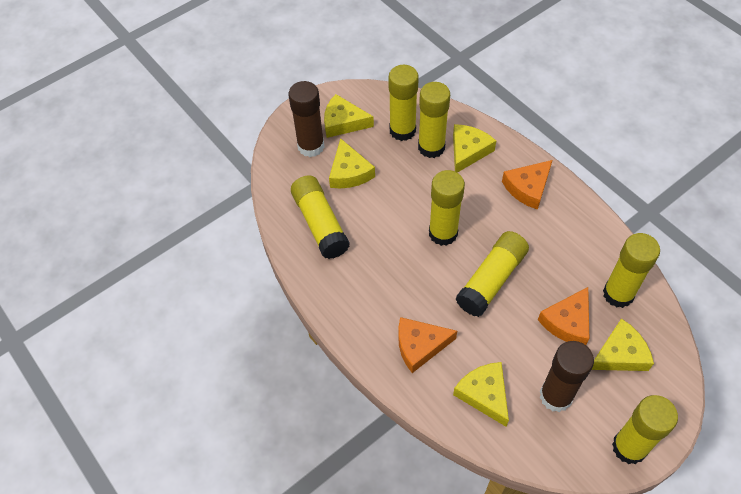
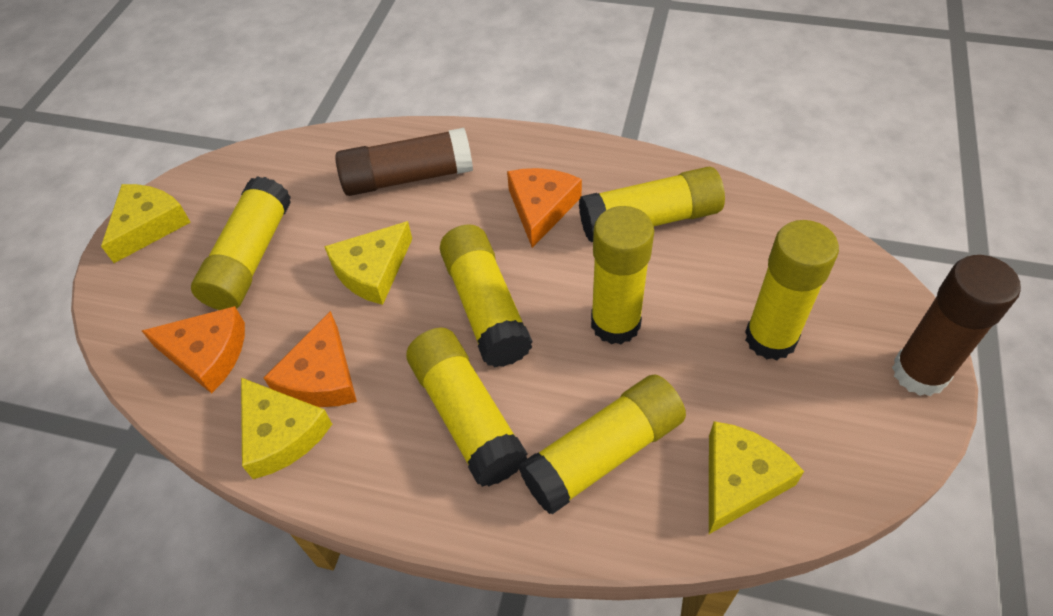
yellow cheese: 5 -> 4

